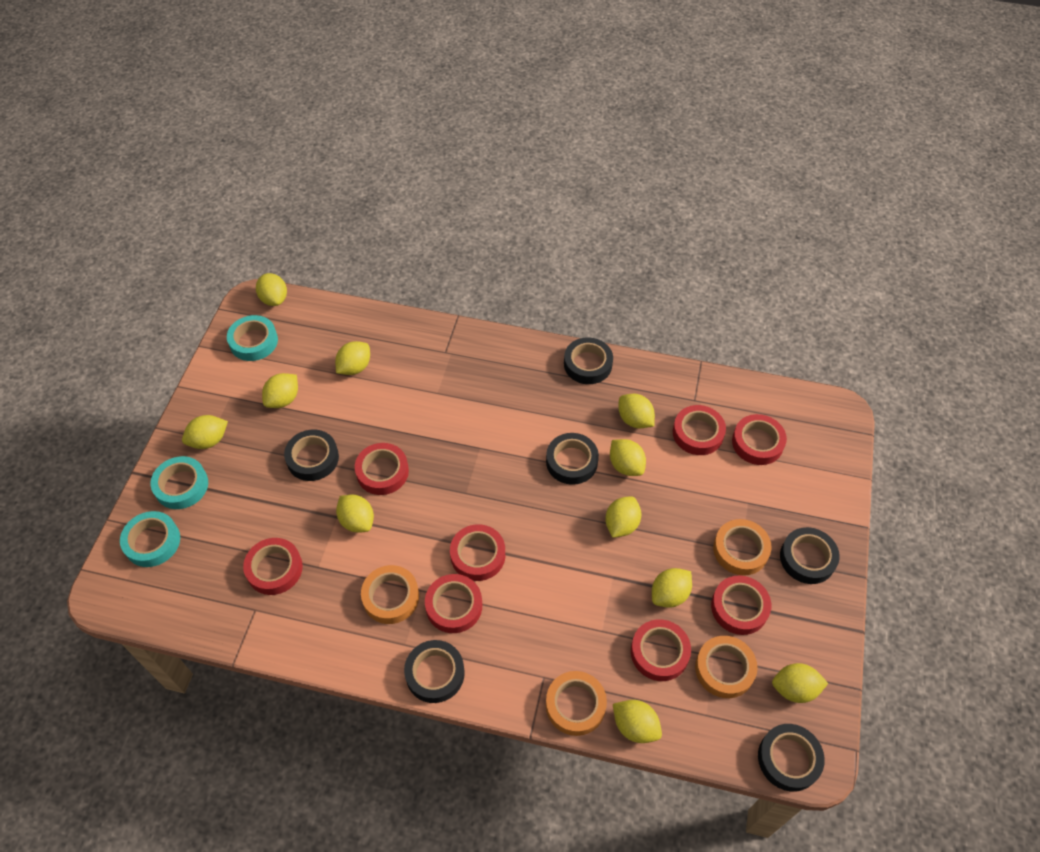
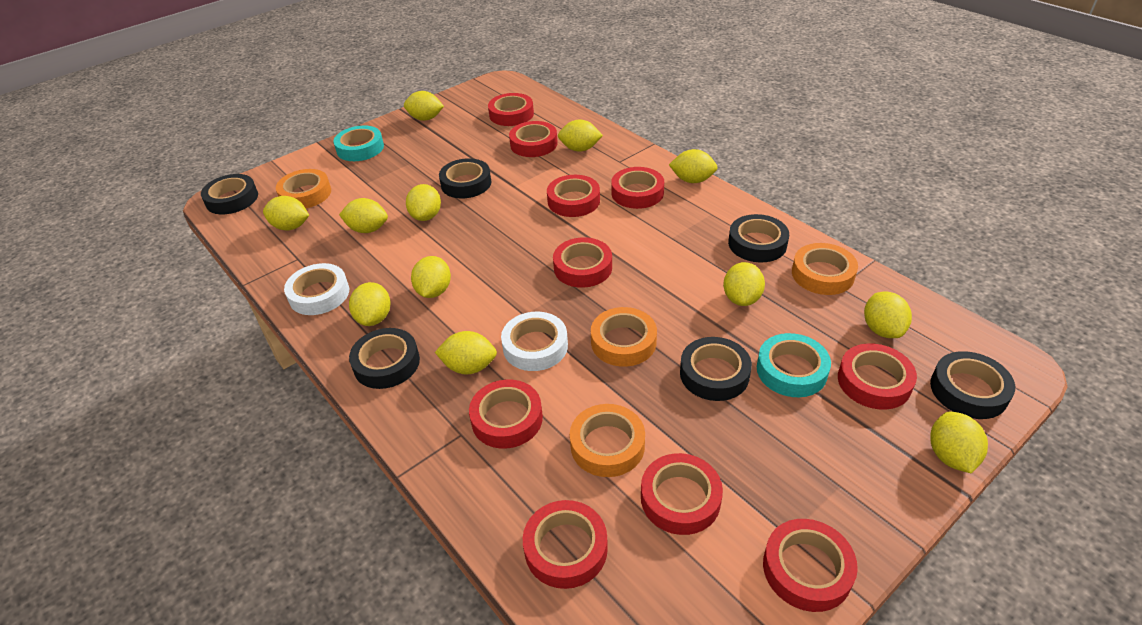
red tape: 8 -> 10
turquoise tape: 3 -> 2
white tape: 0 -> 2
yellow lemon: 11 -> 12

